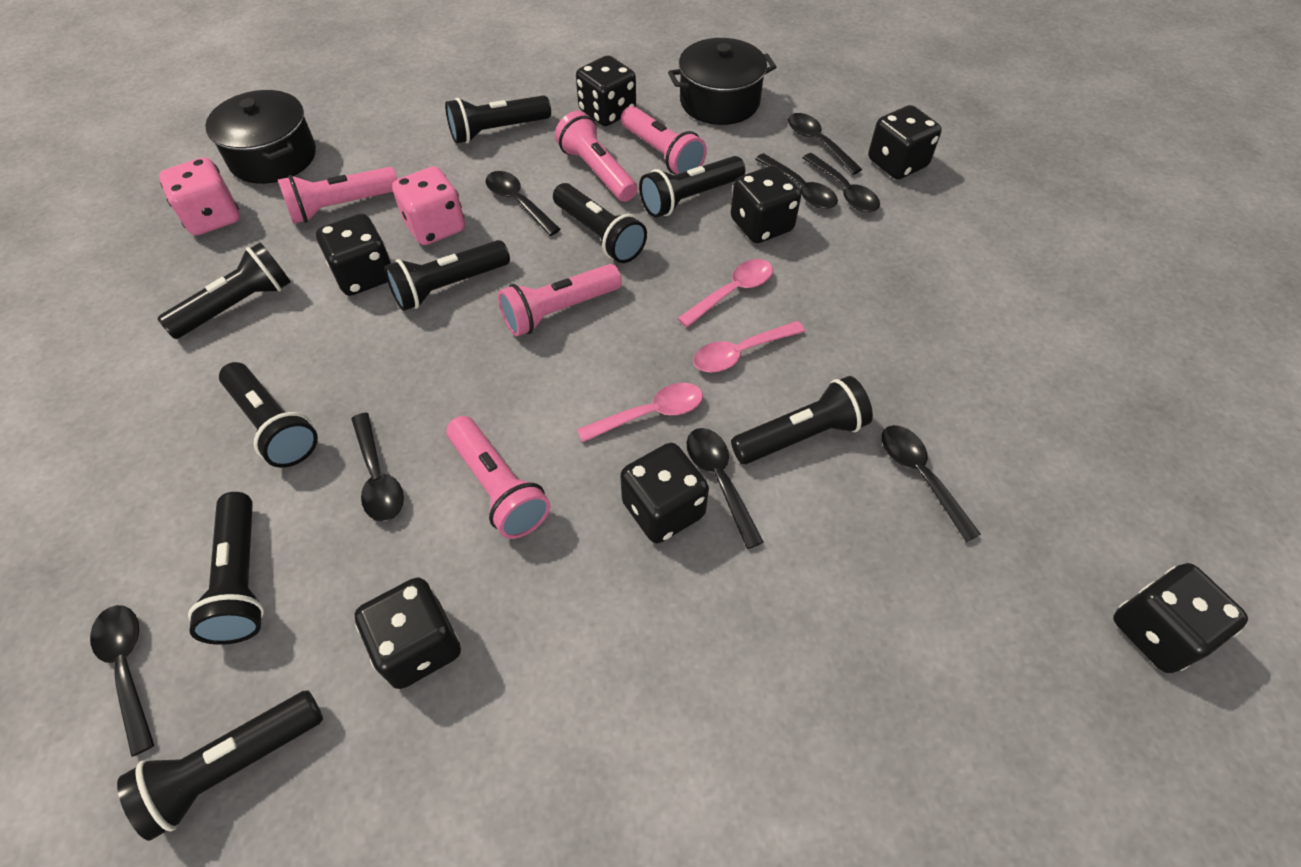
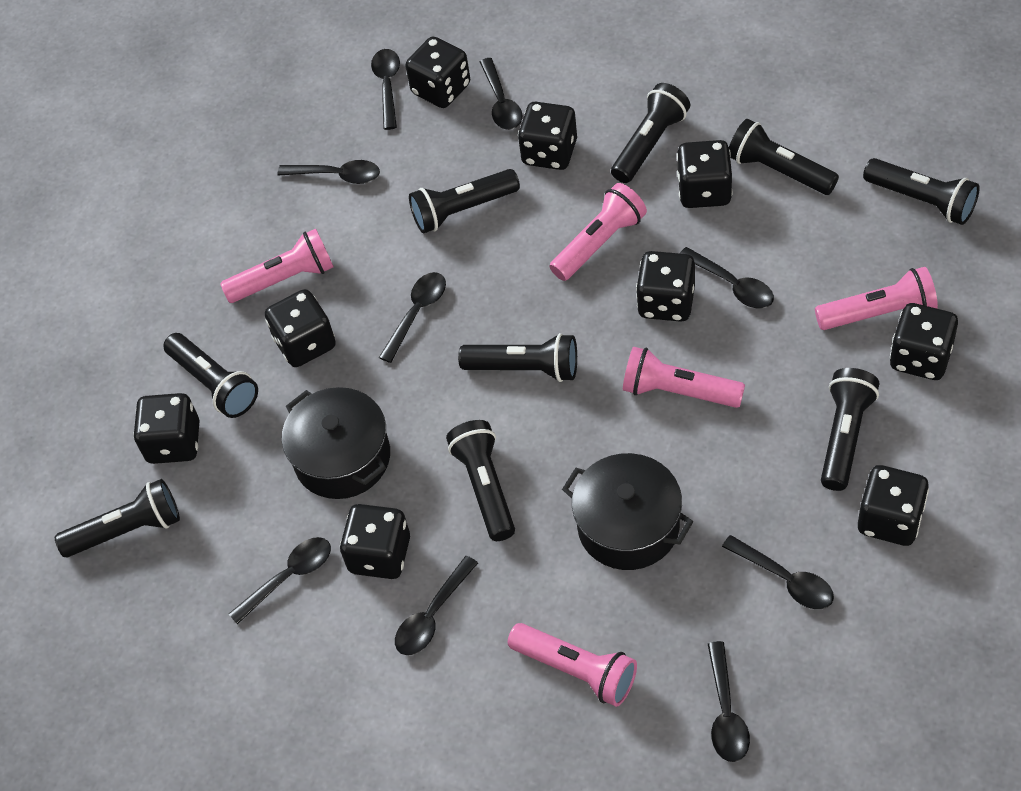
black dice: 7 -> 9
black spoon: 8 -> 9
pink dice: 2 -> 0
pink spoon: 3 -> 0

